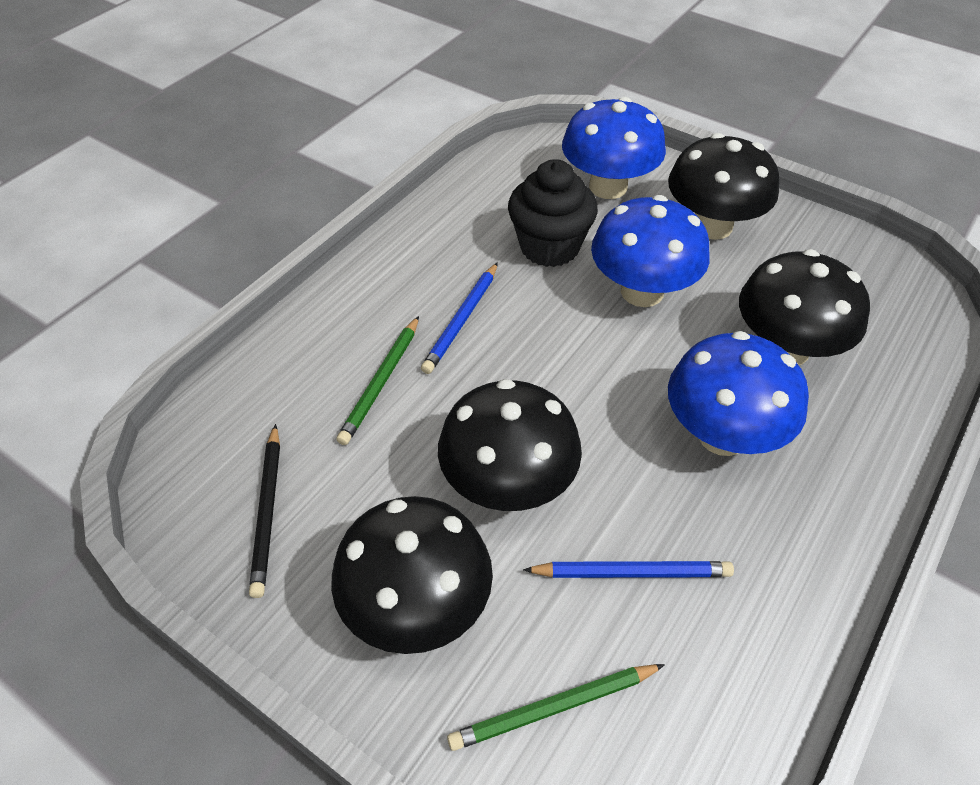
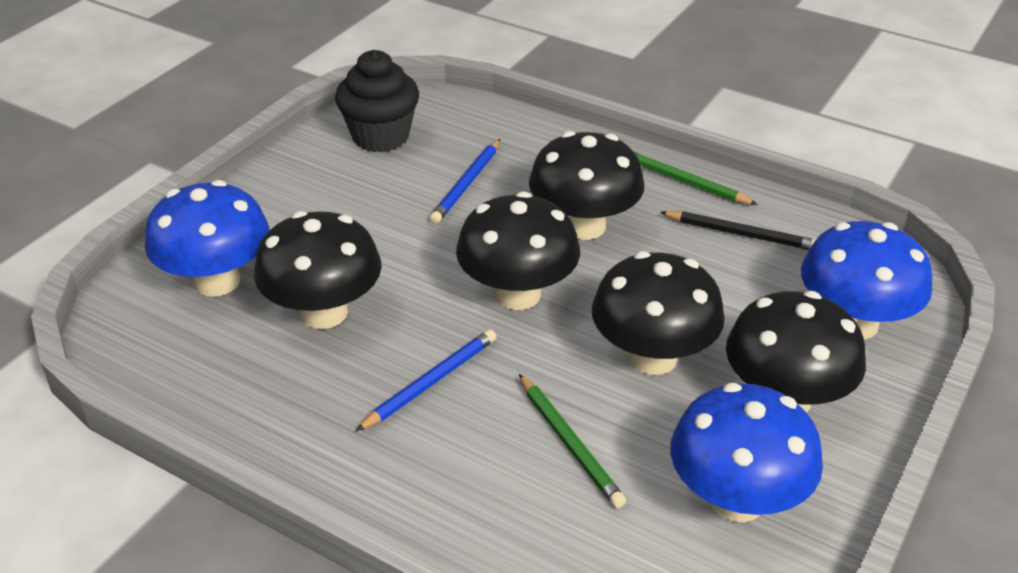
black mushroom: 4 -> 5

